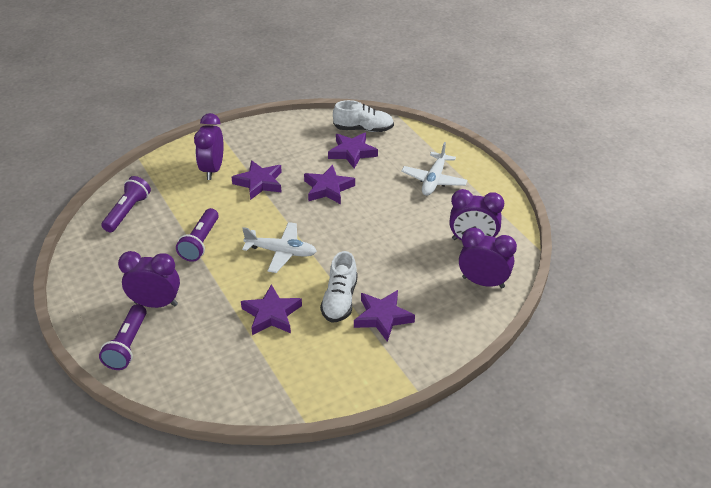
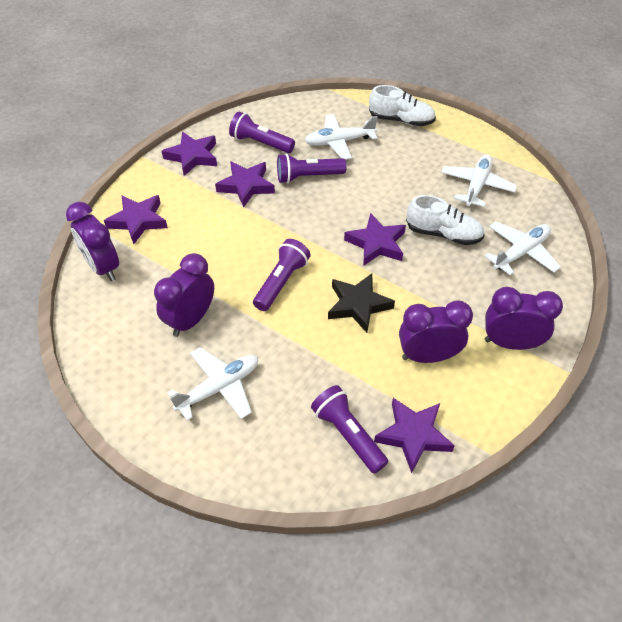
black star: 0 -> 1
purple flashlight: 3 -> 4
white plane: 2 -> 4

